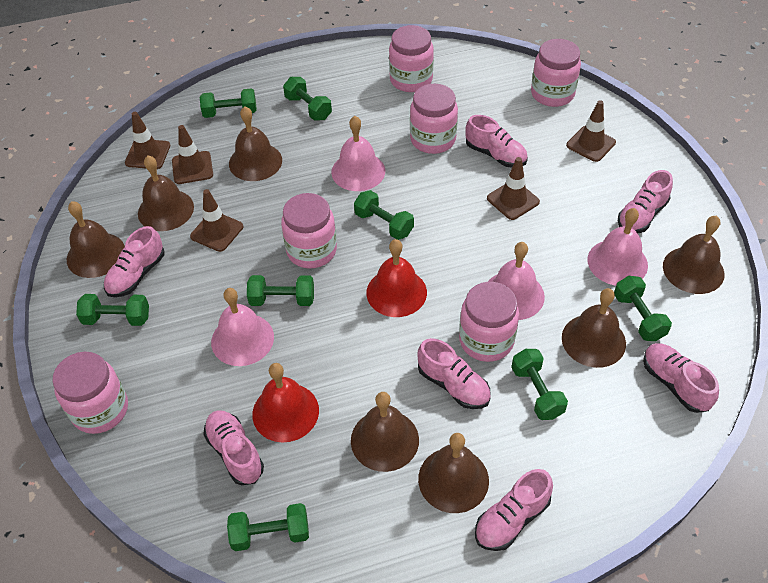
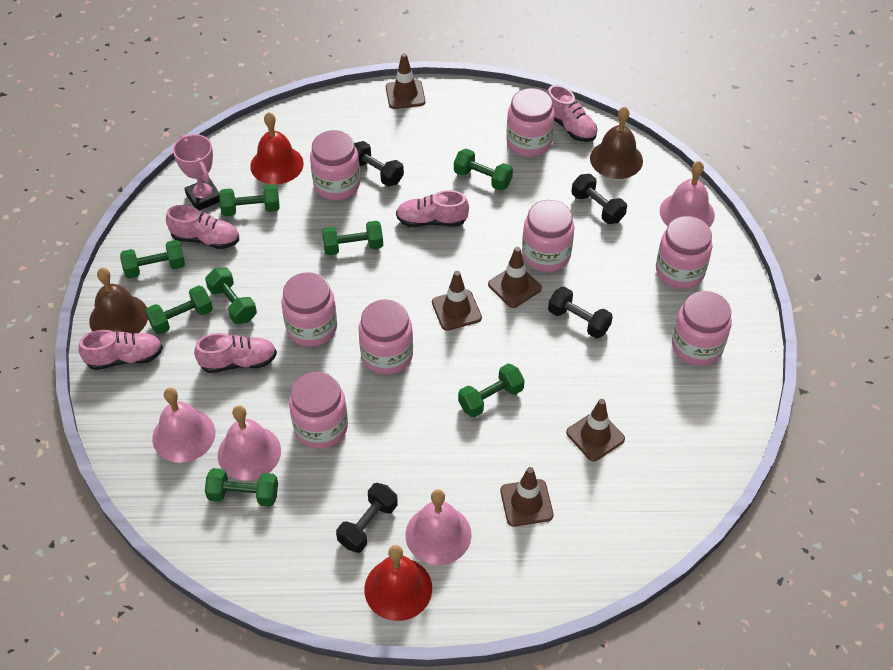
black dumbbell: 0 -> 4
brown bell: 7 -> 2
pink jar: 6 -> 8
pink shoe: 7 -> 5
pink trophy: 0 -> 1

